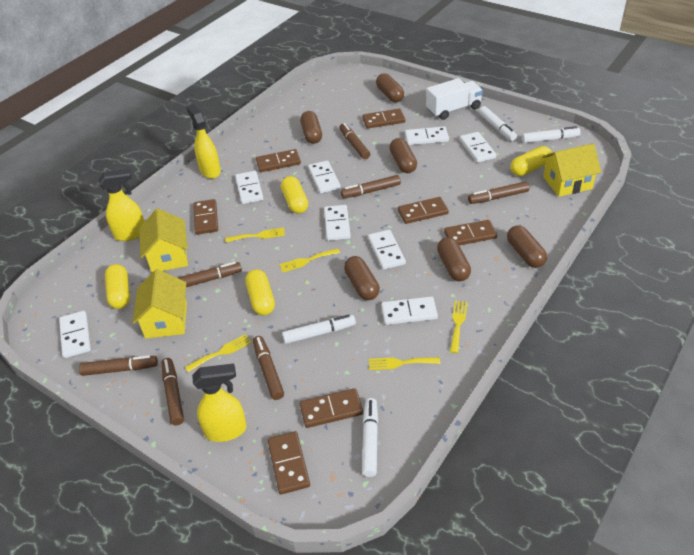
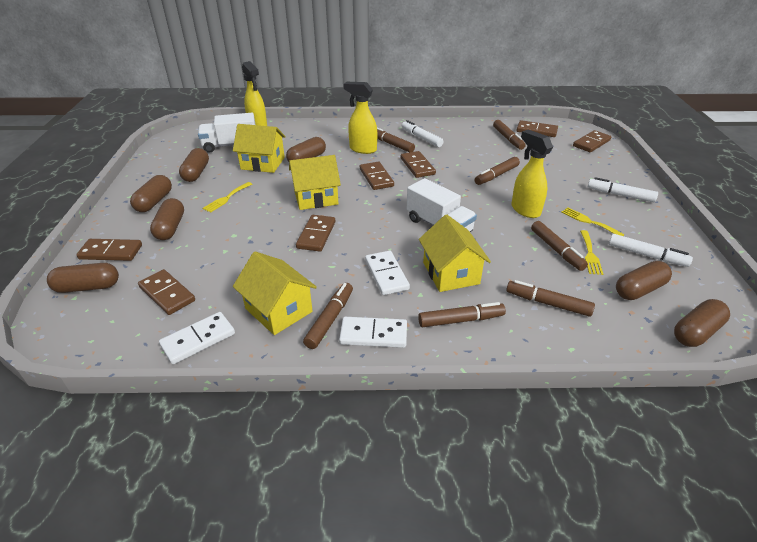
brown capsule: 6 -> 7
white domino: 8 -> 3
white marker: 4 -> 3
white truck: 1 -> 2
yellow capsule: 4 -> 0
yellow fork: 5 -> 3
yellow house: 3 -> 4

